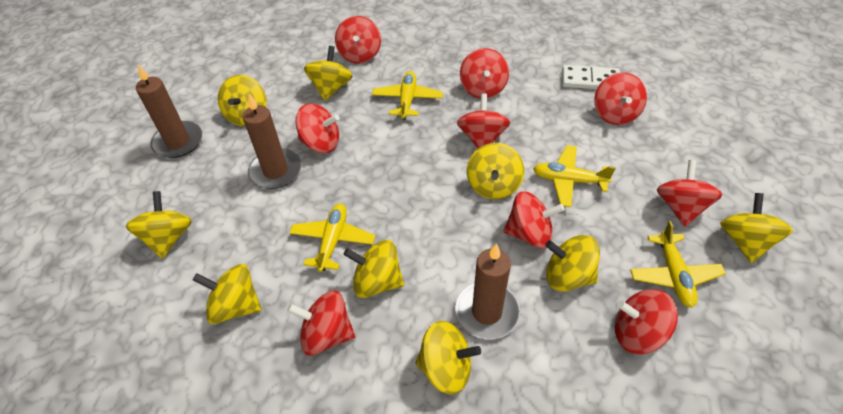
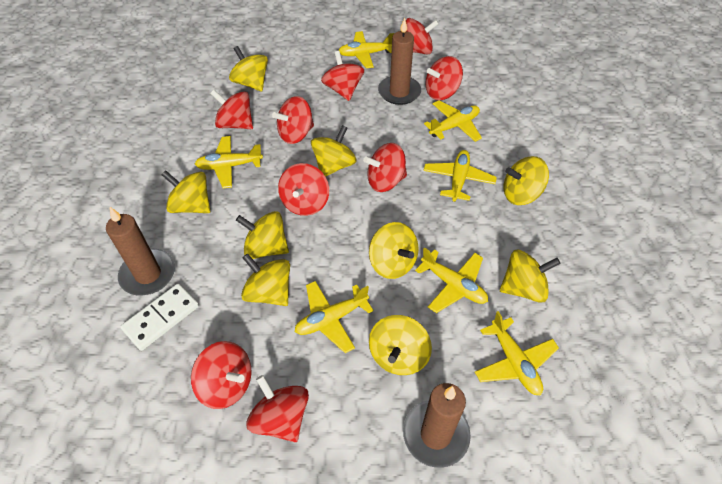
yellow plane: 4 -> 7

